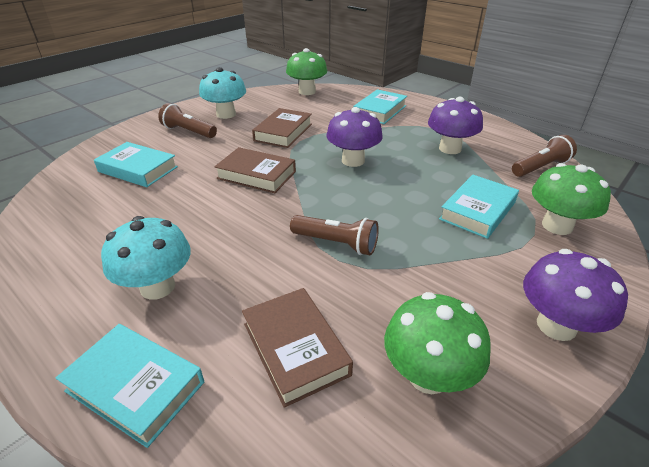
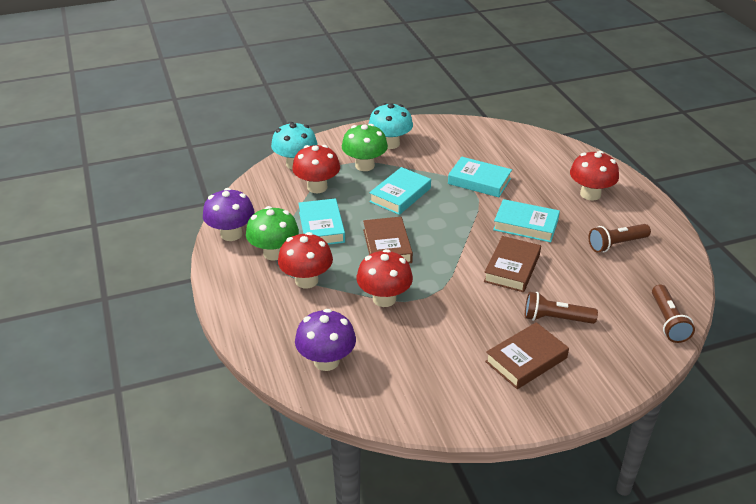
green mushroom: 3 -> 2
purple mushroom: 3 -> 2
red mushroom: 0 -> 4

